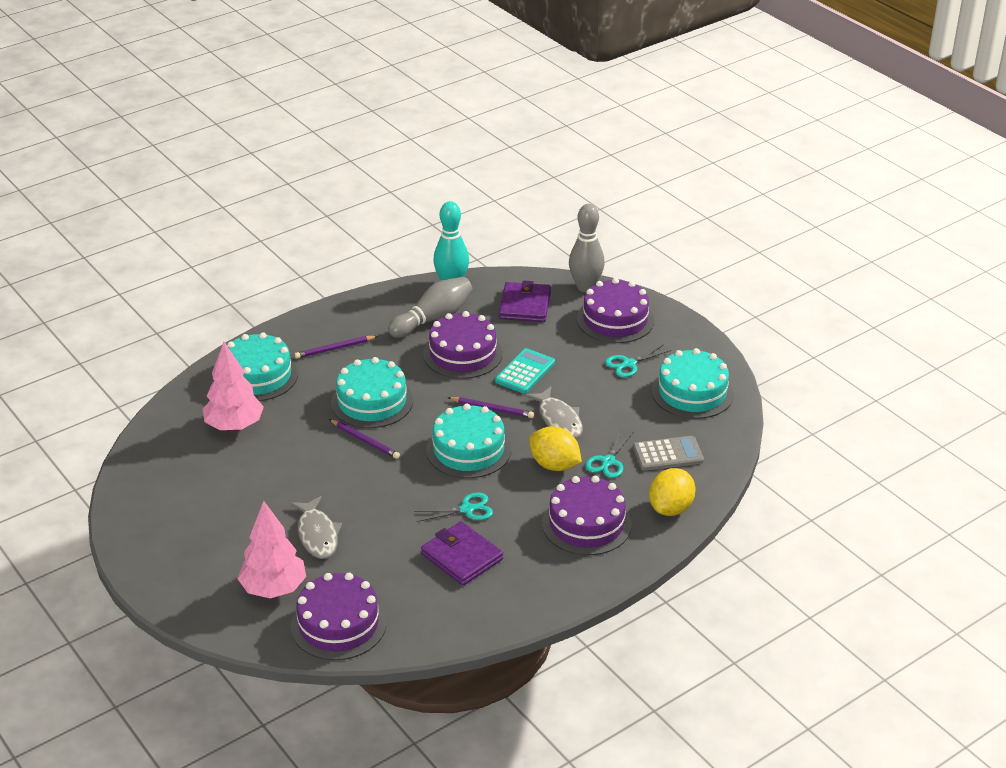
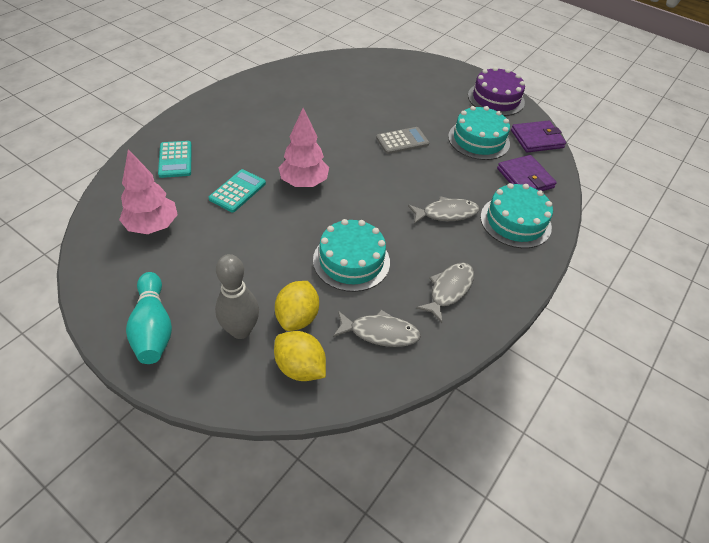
grey bowling pin: 2 -> 1
grey fish: 2 -> 3
purple cake: 4 -> 1
purple pencil: 3 -> 0
turquoise cake: 4 -> 3
turquoise calculator: 1 -> 2
turquoise scissors: 3 -> 0

